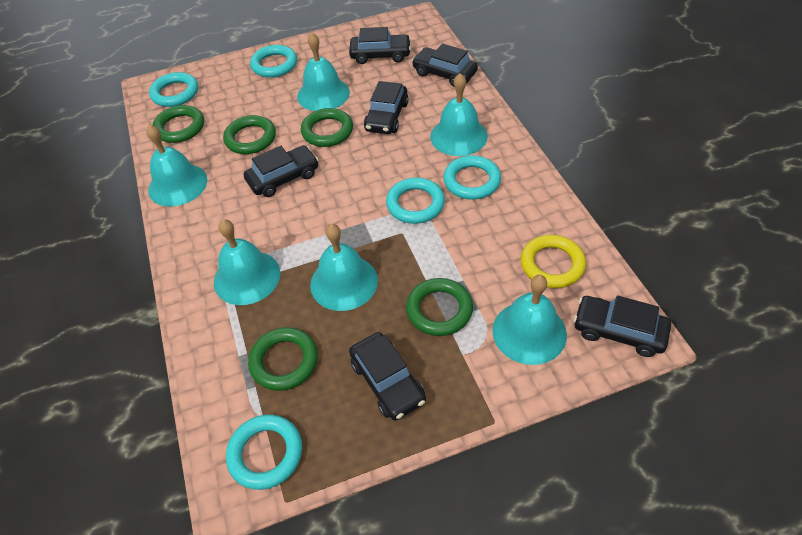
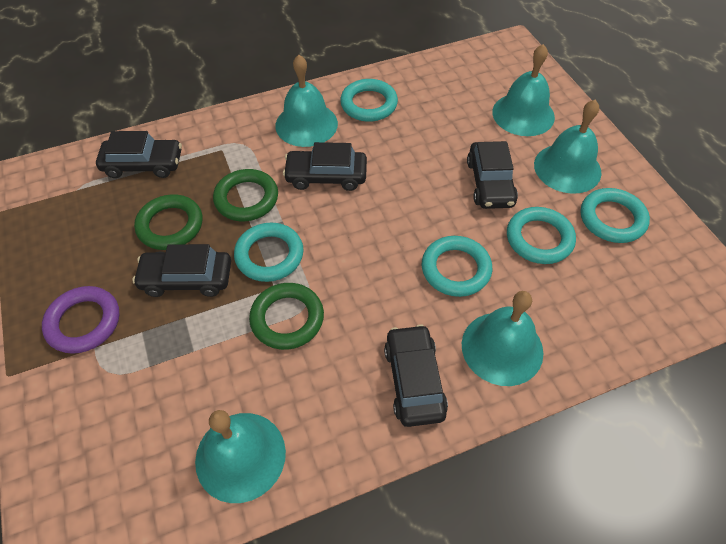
black car: 6 -> 5
green ring: 5 -> 3
purple ring: 0 -> 1
turquoise bell: 6 -> 5
yellow ring: 1 -> 0

